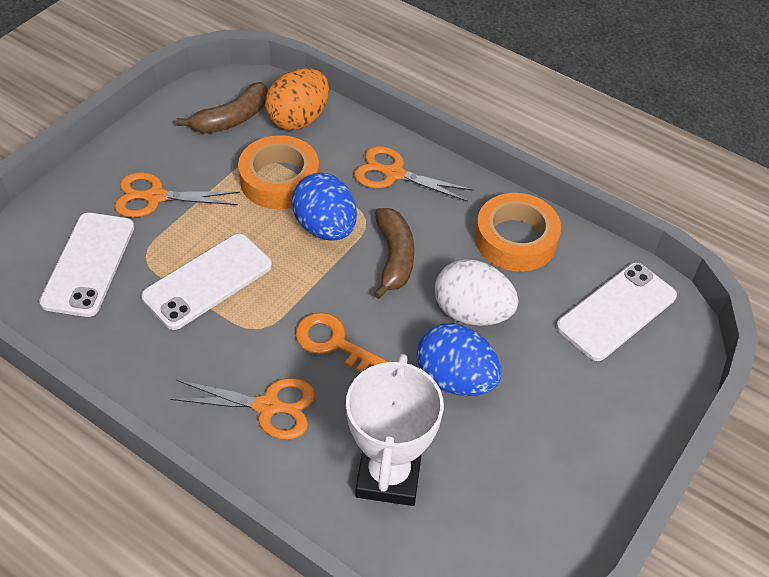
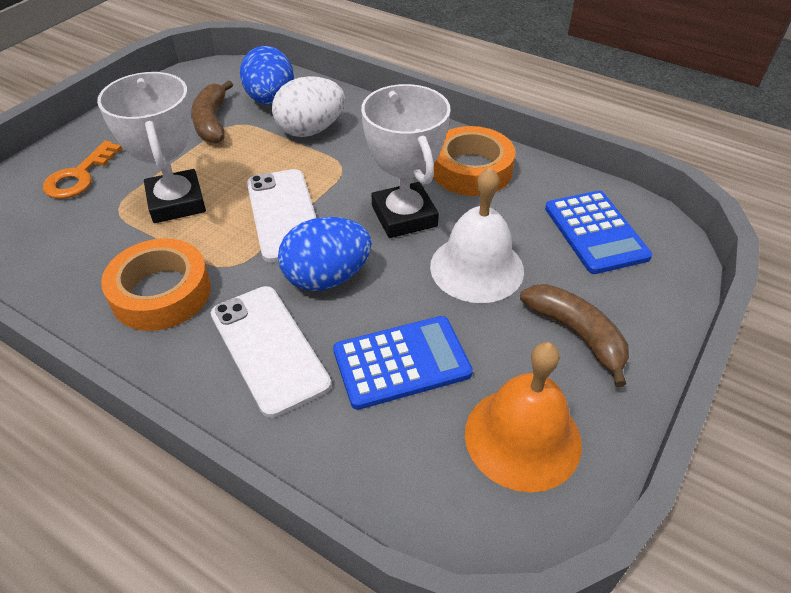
blue calculator: 0 -> 2
orange bell: 0 -> 1
orange egg: 1 -> 0
orange scissors: 3 -> 0
white bell: 0 -> 1
white phone: 3 -> 2
white trophy: 1 -> 2

